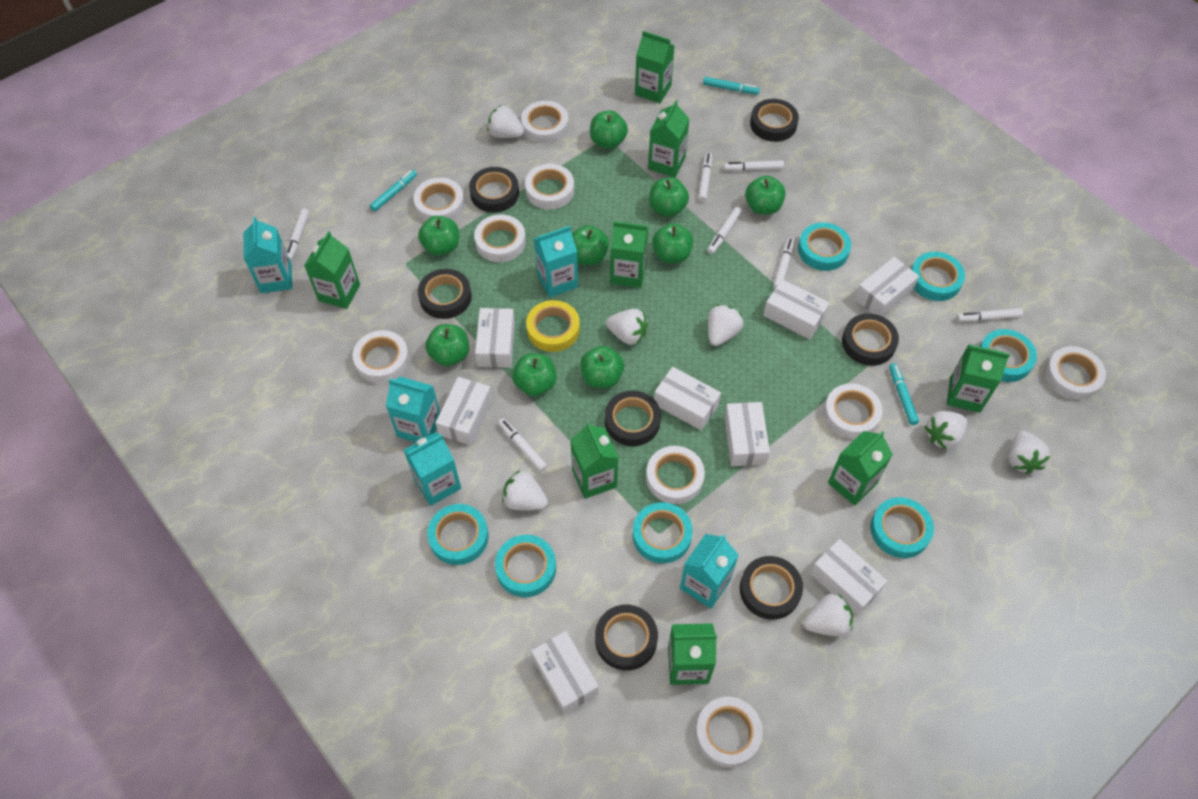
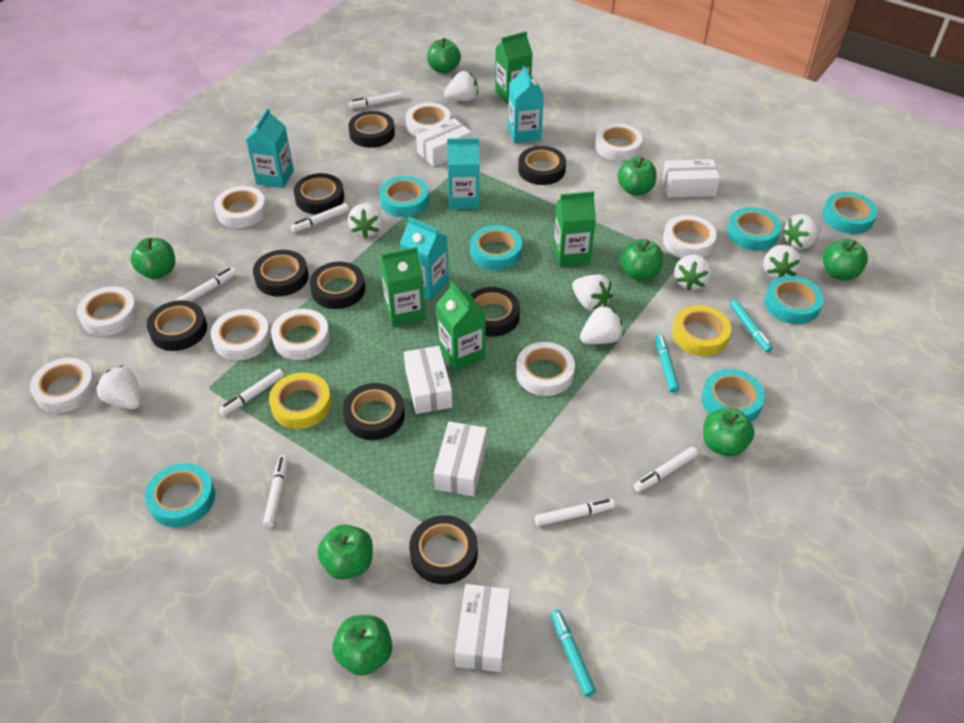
black tape: 7 -> 9
green apple: 9 -> 8
green carton: 8 -> 4
turquoise carton: 5 -> 4
white box: 8 -> 5
white strawberry: 7 -> 8
yellow tape: 1 -> 2

